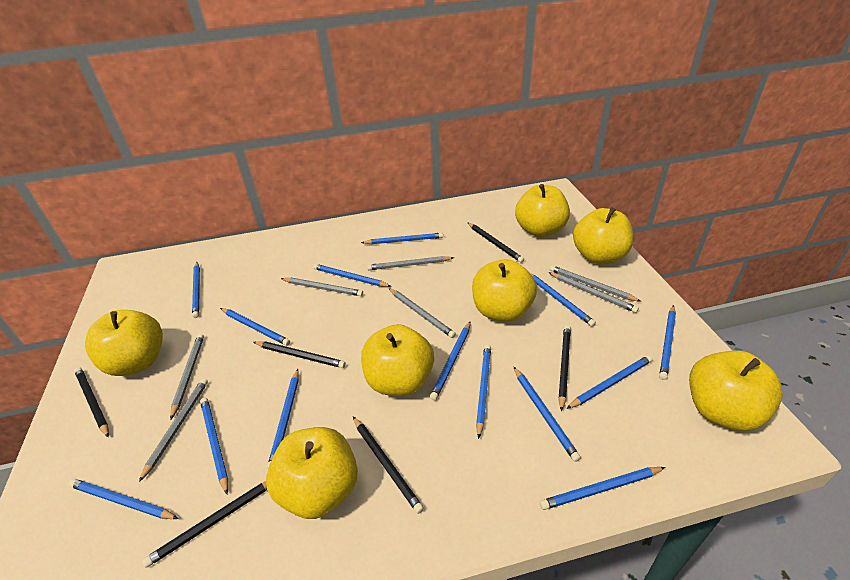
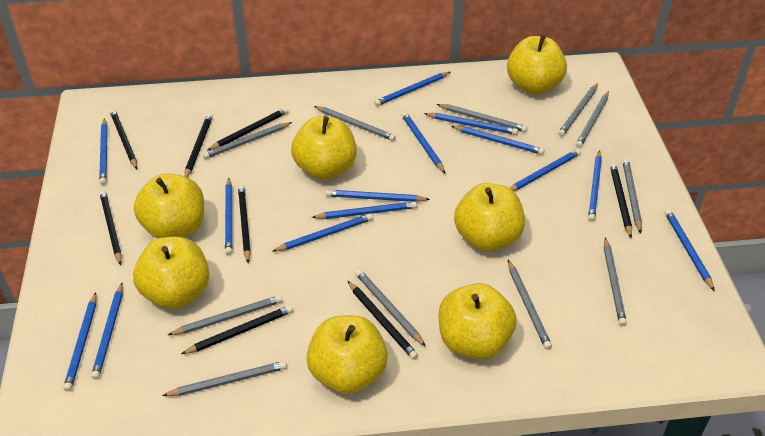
black pencil: 6 -> 8
grey pencil: 7 -> 11

